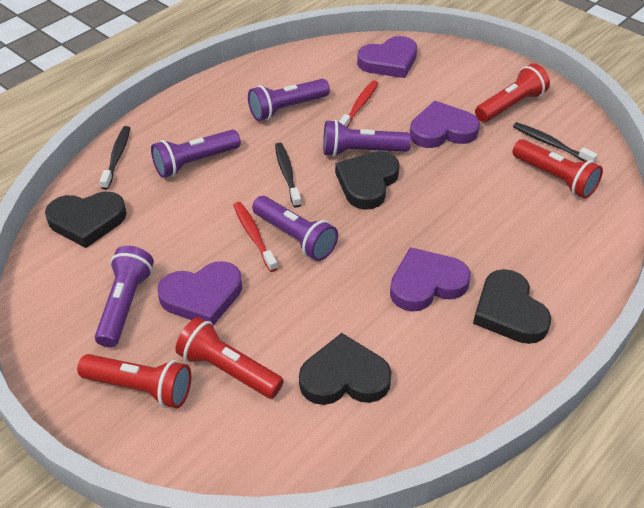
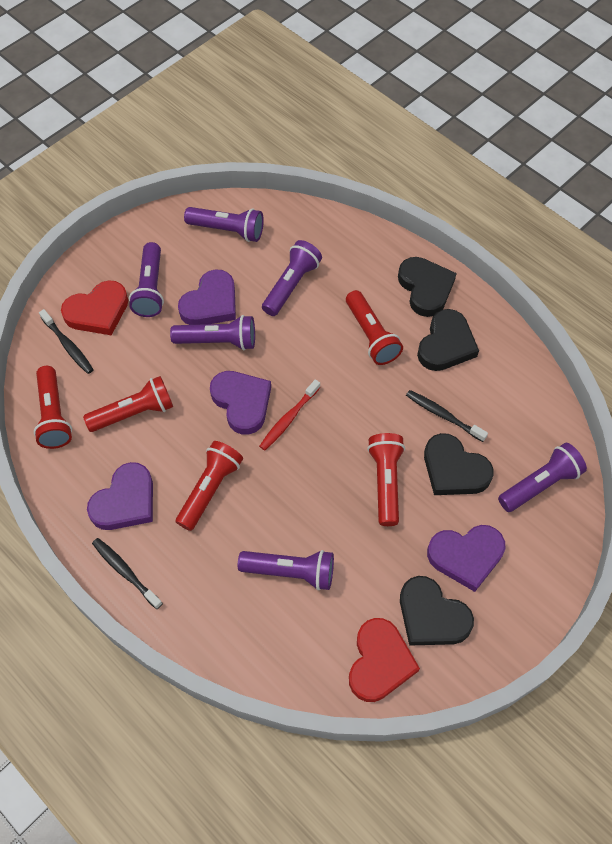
purple flashlight: 5 -> 6
red flashlight: 4 -> 5
red heart: 0 -> 2
red toothbrush: 2 -> 1

